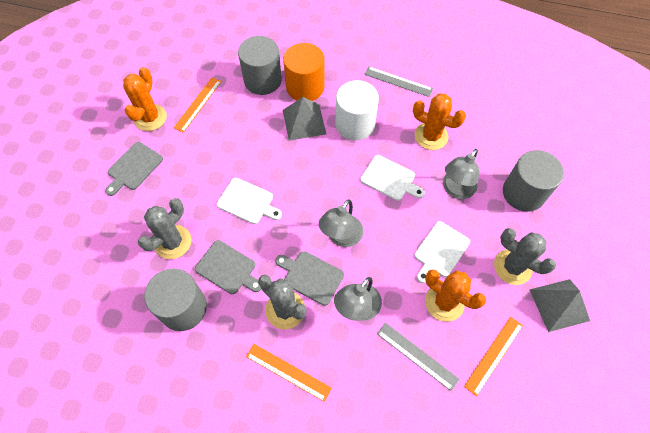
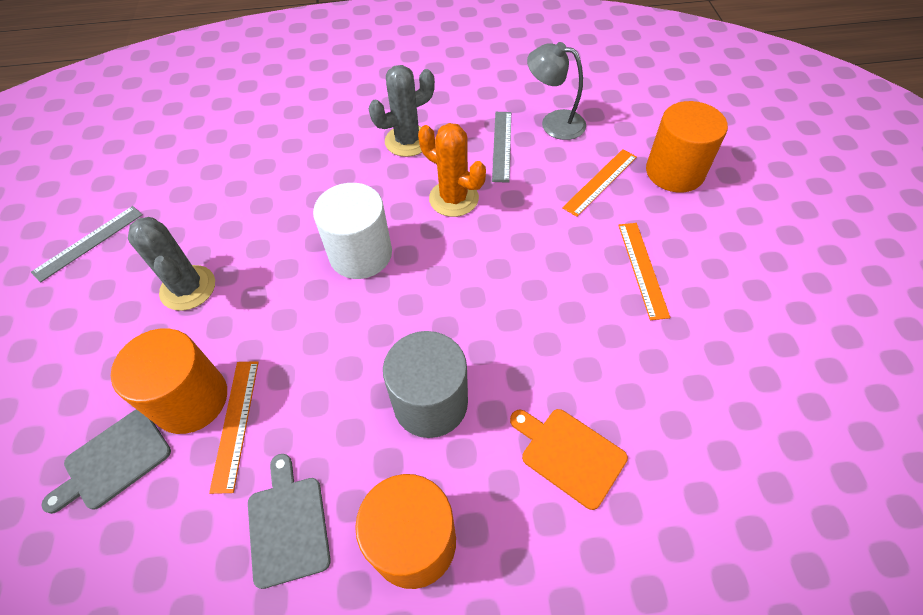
grey cactus: 3 -> 2
grey cutting board: 3 -> 2
grey cylinder: 3 -> 1
grey lamp: 3 -> 1
grey pyramid: 2 -> 0
orange cactus: 3 -> 1
orange cutting board: 0 -> 1
orange cylinder: 1 -> 3
white cutting board: 3 -> 0

